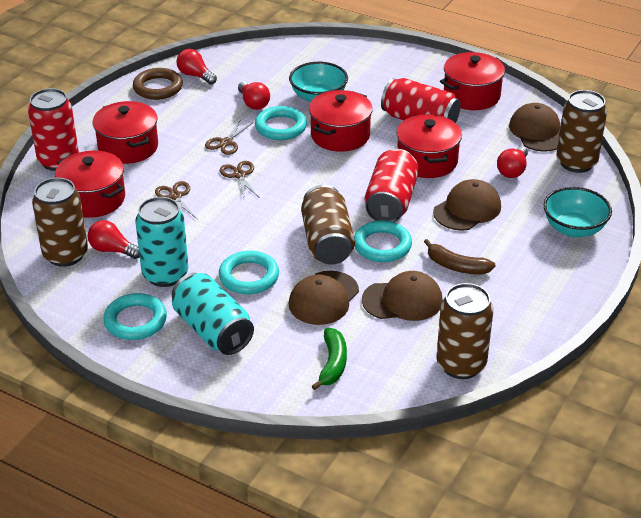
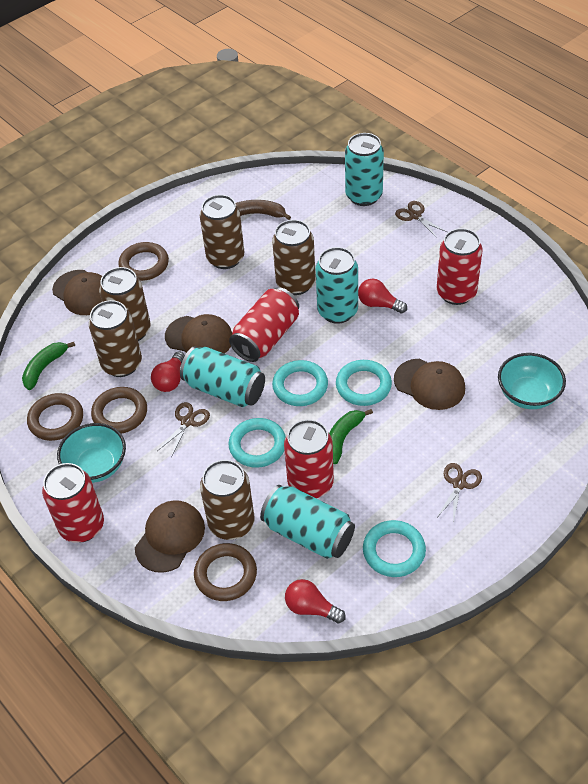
brown can: 4 -> 5
brown ring: 1 -> 4
green banana: 1 -> 2
red can: 3 -> 4
red light bulb: 4 -> 3
red pot: 5 -> 0
turquoise can: 2 -> 4

